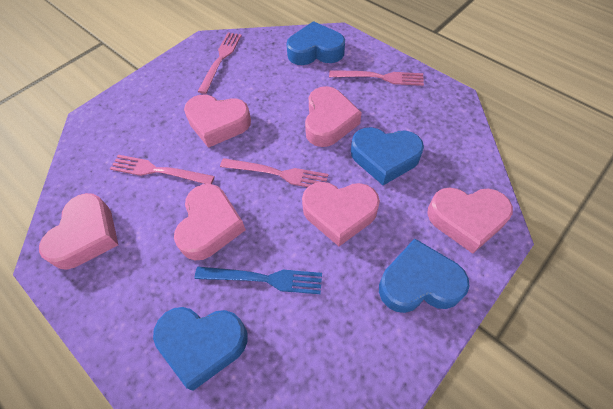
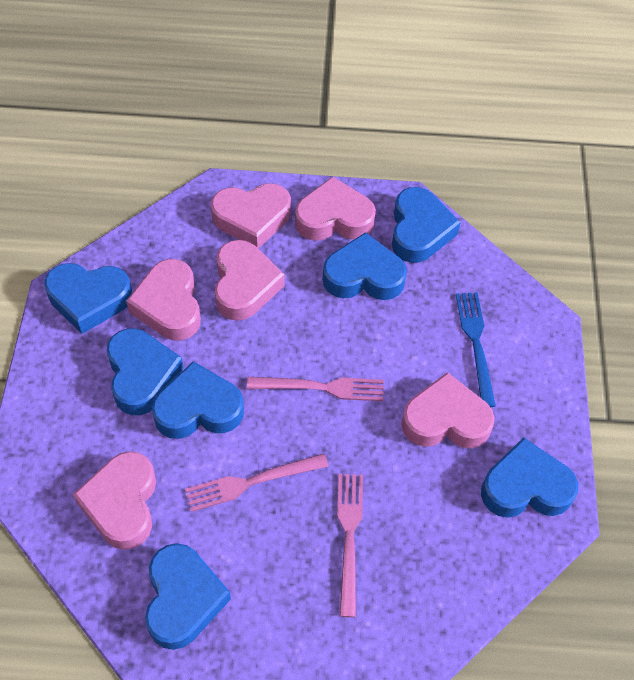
blue heart: 4 -> 7
pink fork: 4 -> 3

